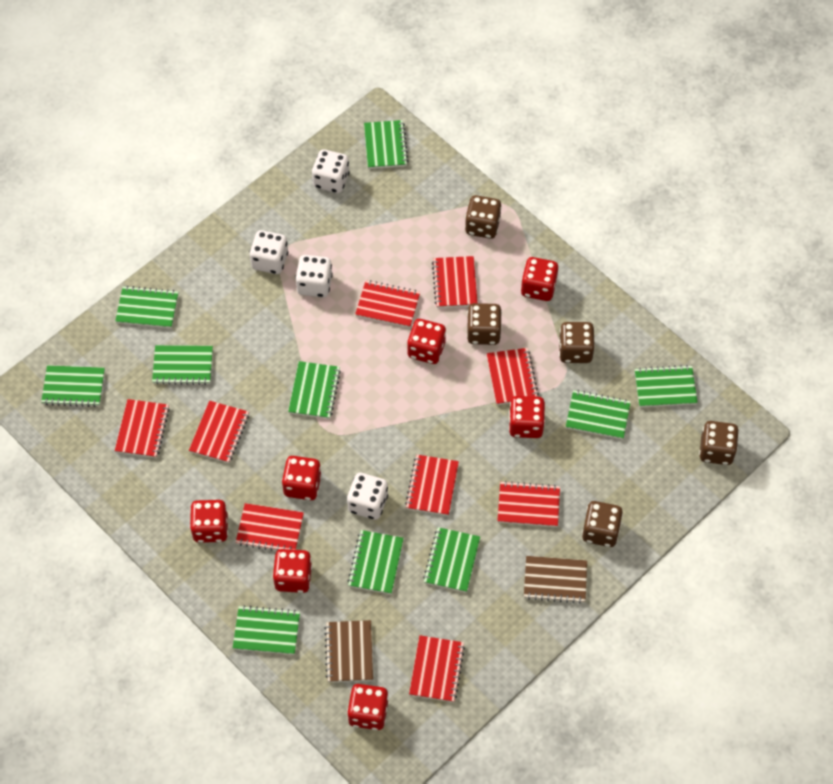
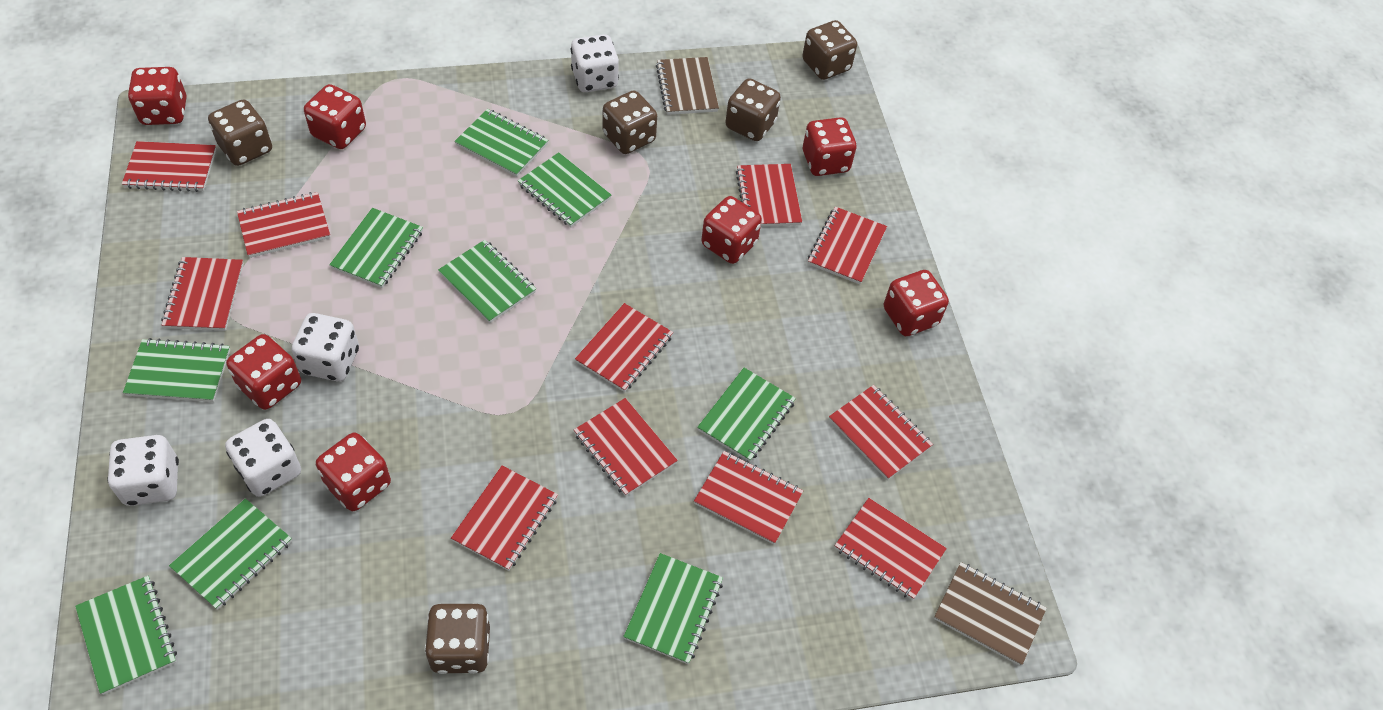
green notebook: 10 -> 9
red notebook: 9 -> 11

